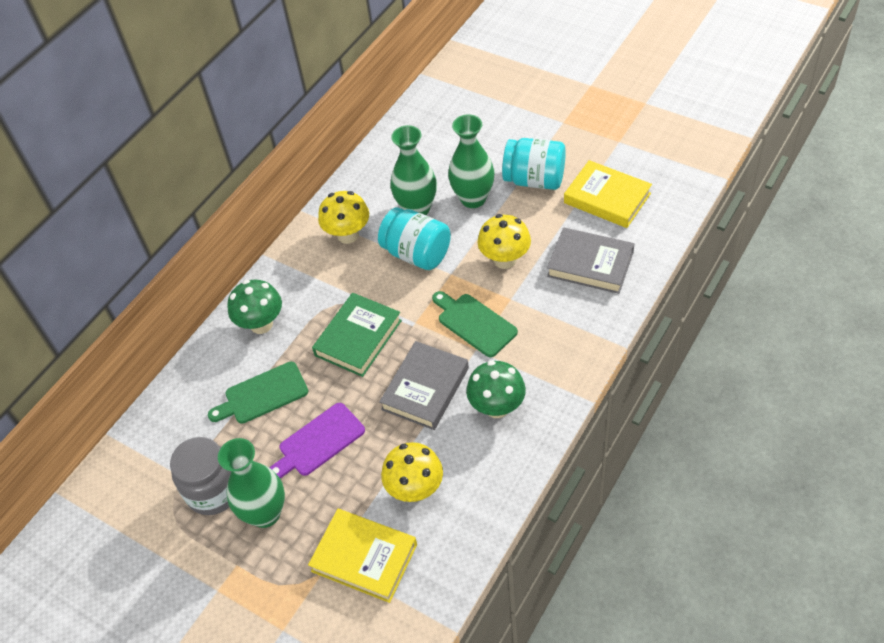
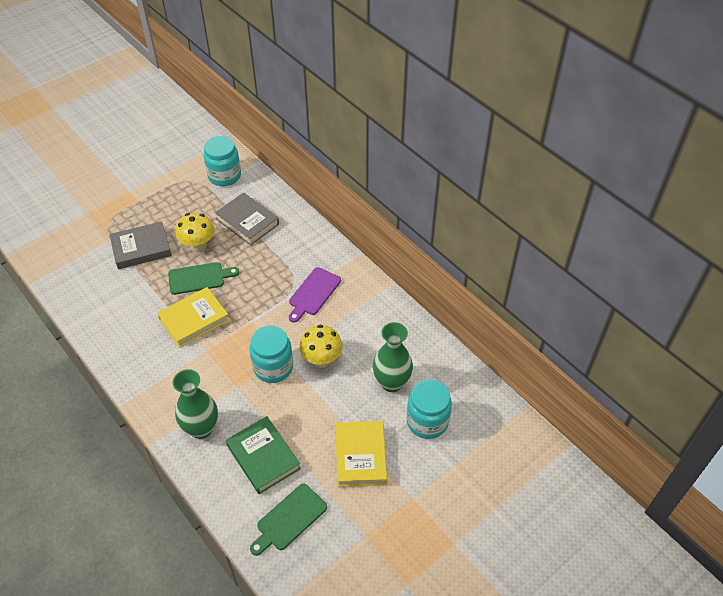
green mushroom: 2 -> 0
green vase: 3 -> 2
grey jar: 1 -> 0
turquoise jar: 2 -> 3
yellow mushroom: 3 -> 2

